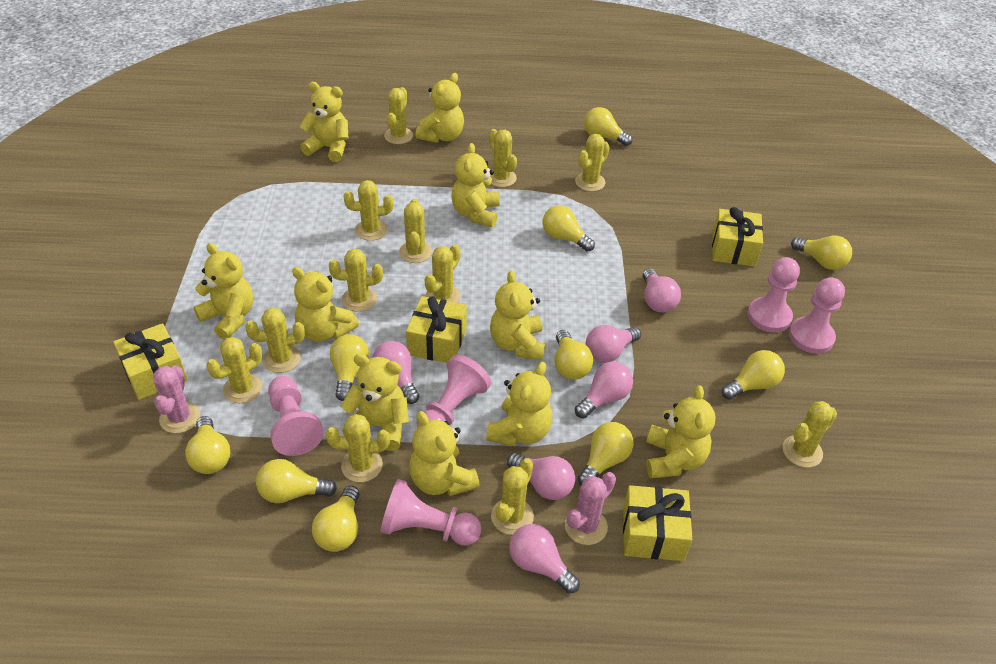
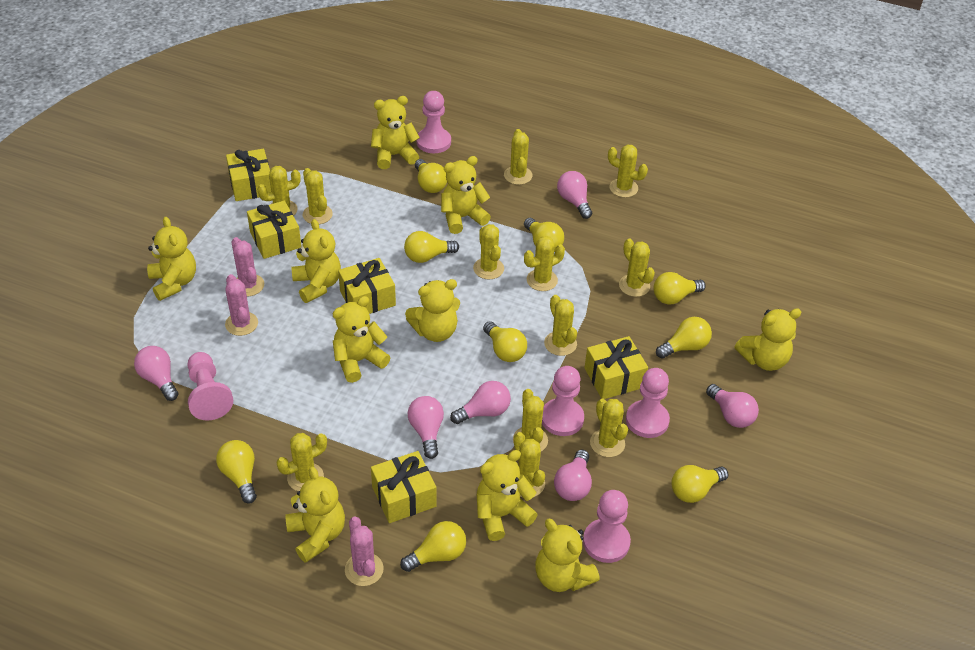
pink cactus: 2 -> 3
yellow gift: 4 -> 5
yellow light bulb: 10 -> 9

